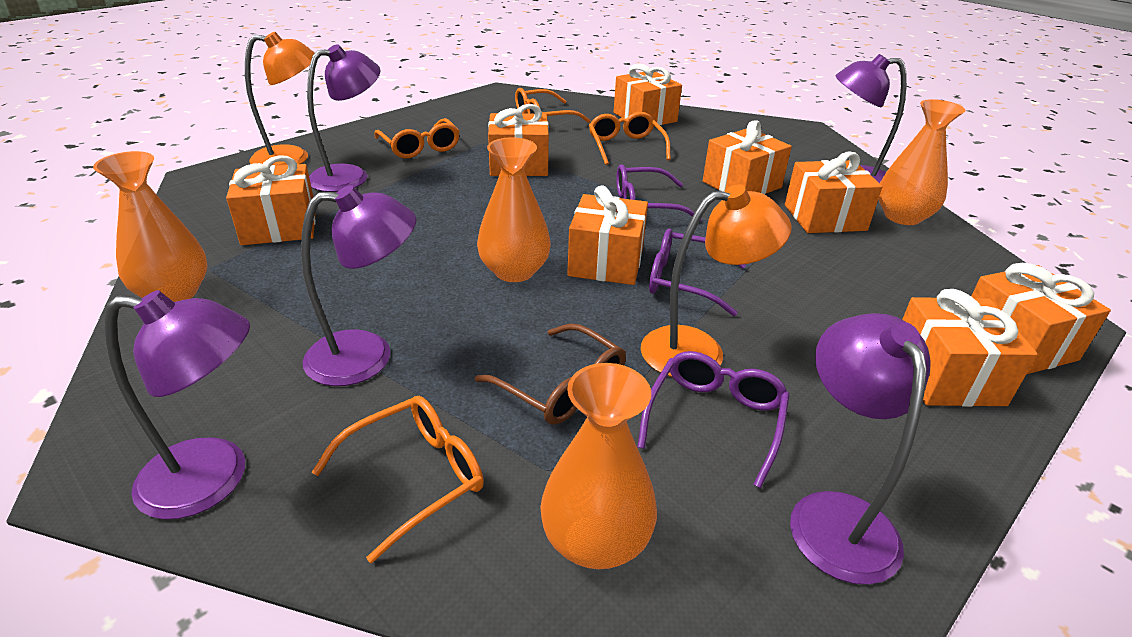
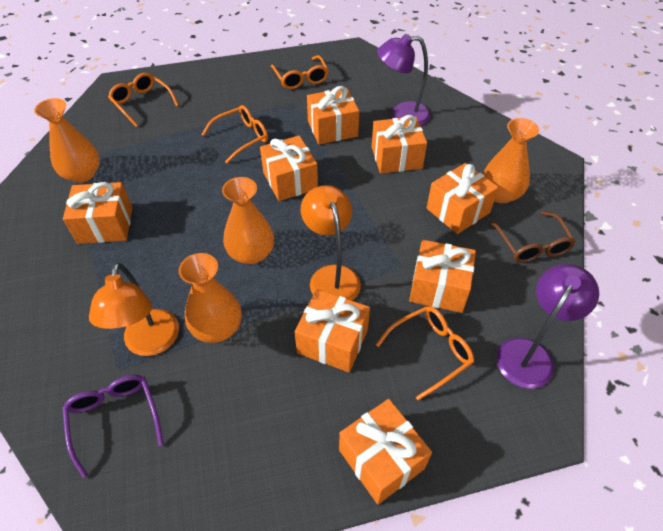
purple glasses: 3 -> 1
purple lamp: 5 -> 2

